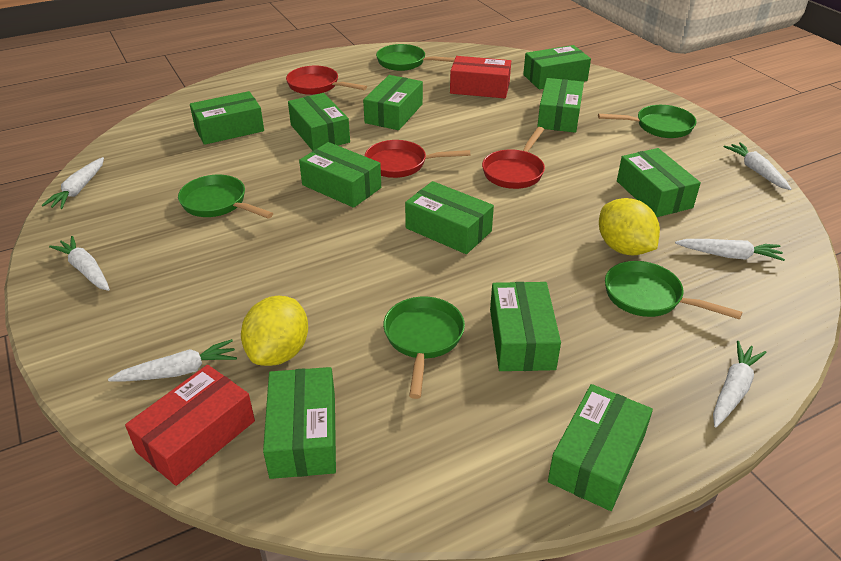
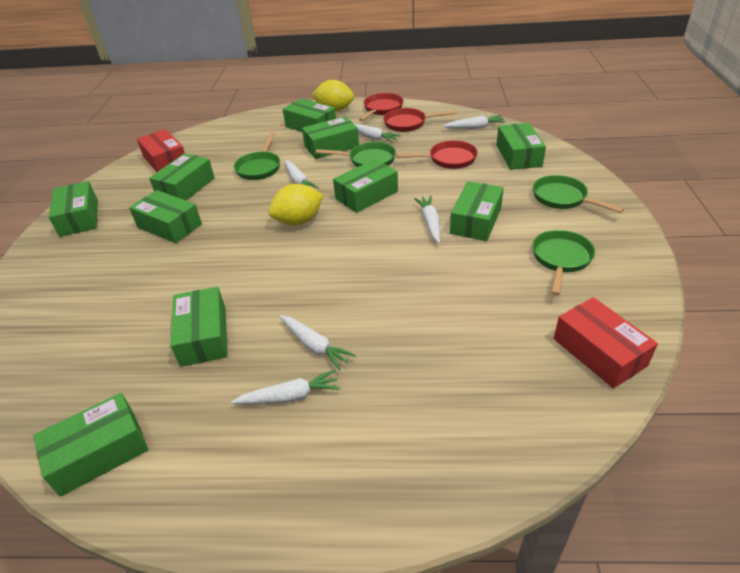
green box: 11 -> 10
green pan: 5 -> 4

